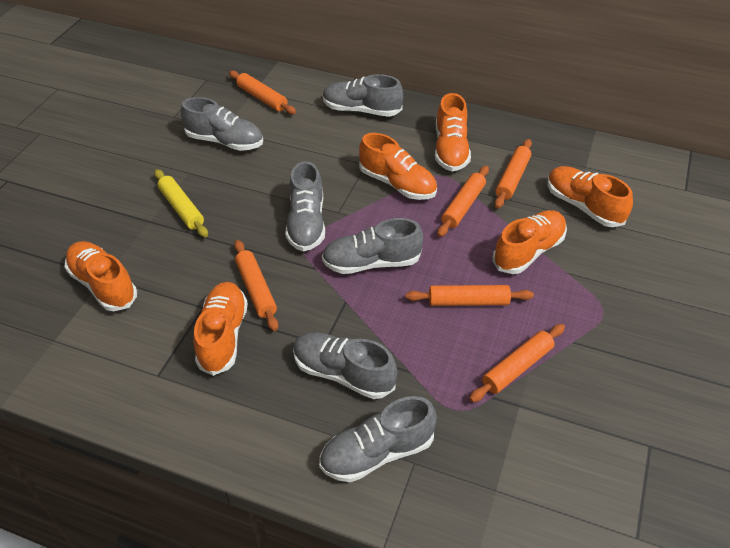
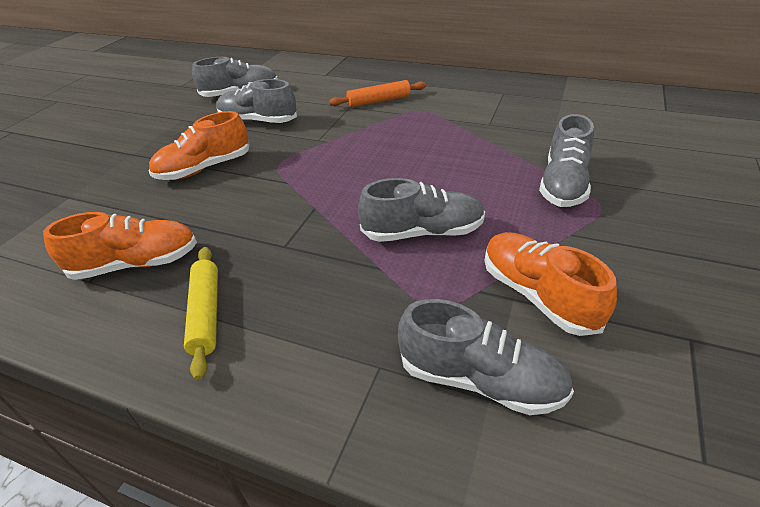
grey shoe: 6 -> 5
orange rolling pin: 6 -> 1
orange shoe: 6 -> 3

